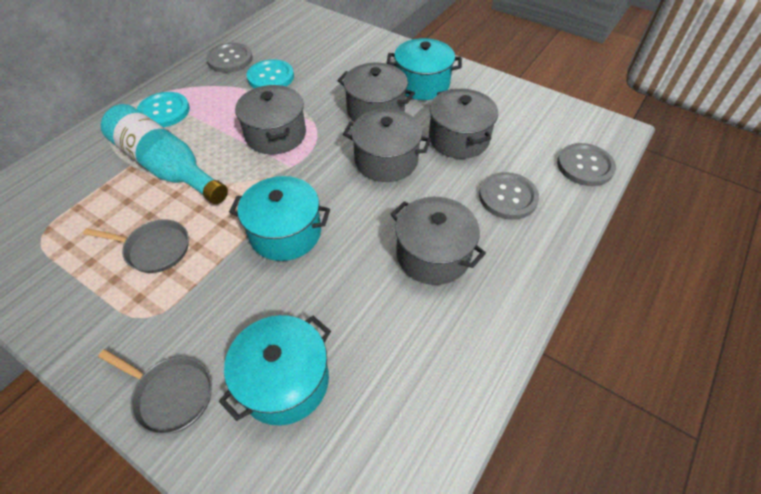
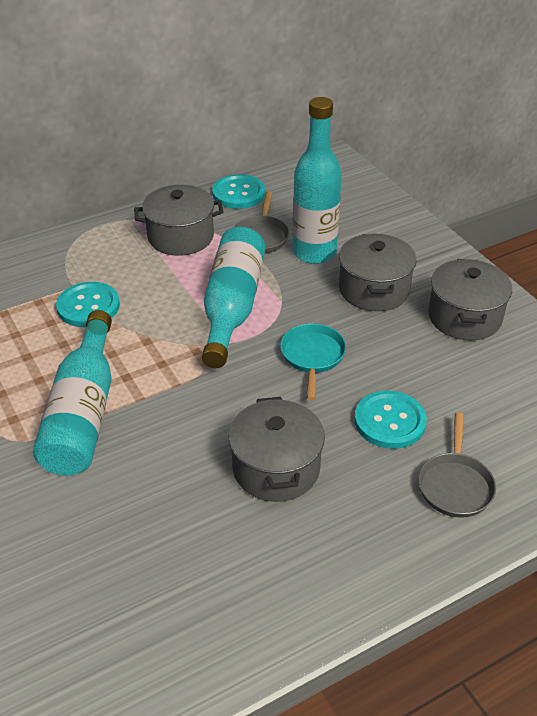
grey button: 3 -> 0
grey pot: 5 -> 4
turquoise bottle: 1 -> 3
turquoise button: 2 -> 3
turquoise pan: 0 -> 1
turquoise pot: 3 -> 0

